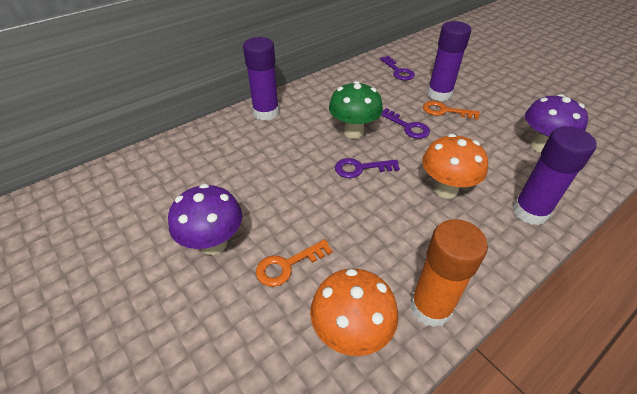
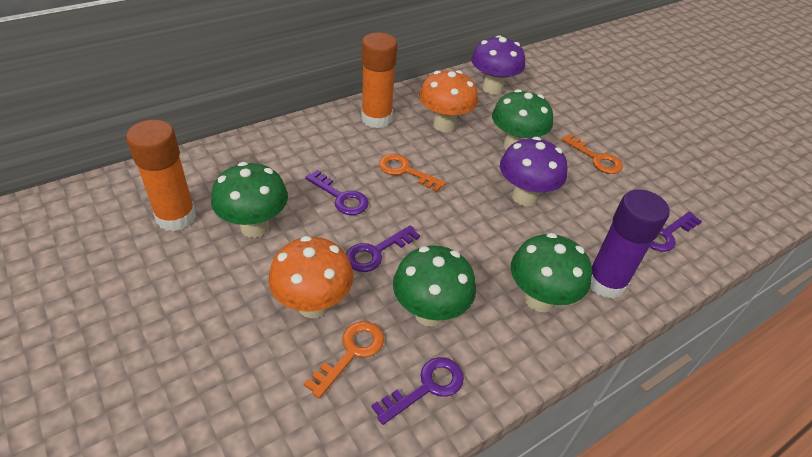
green mushroom: 1 -> 4
orange glue stick: 1 -> 2
orange key: 2 -> 3
purple glue stick: 3 -> 1
purple key: 3 -> 4

